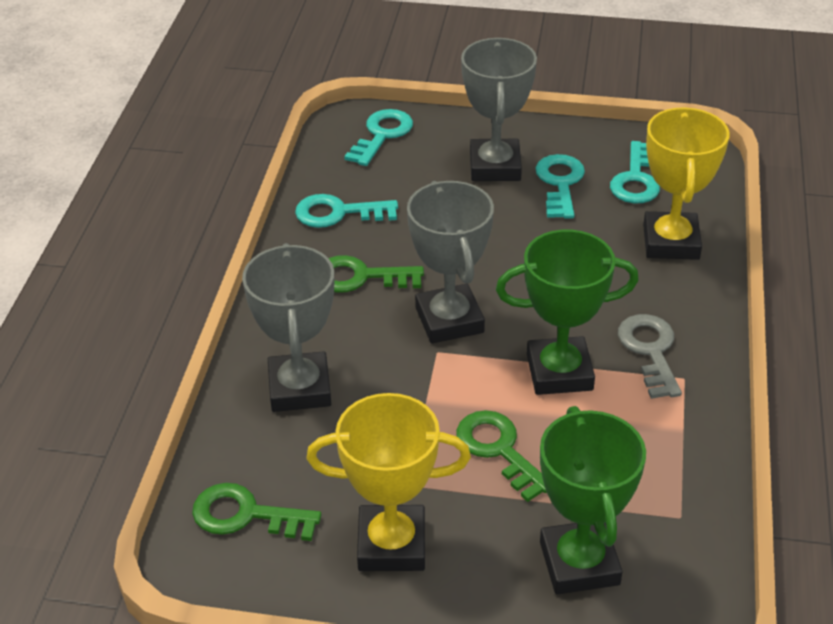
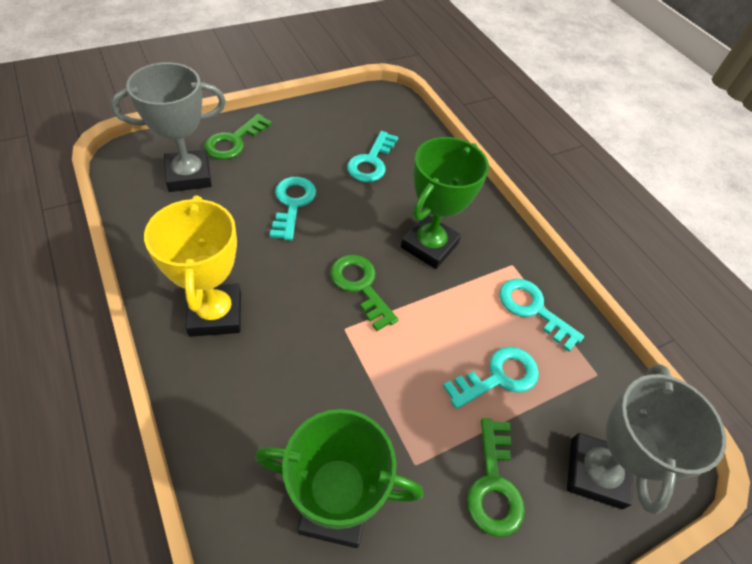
grey key: 1 -> 0
grey trophy: 3 -> 2
yellow trophy: 2 -> 1

